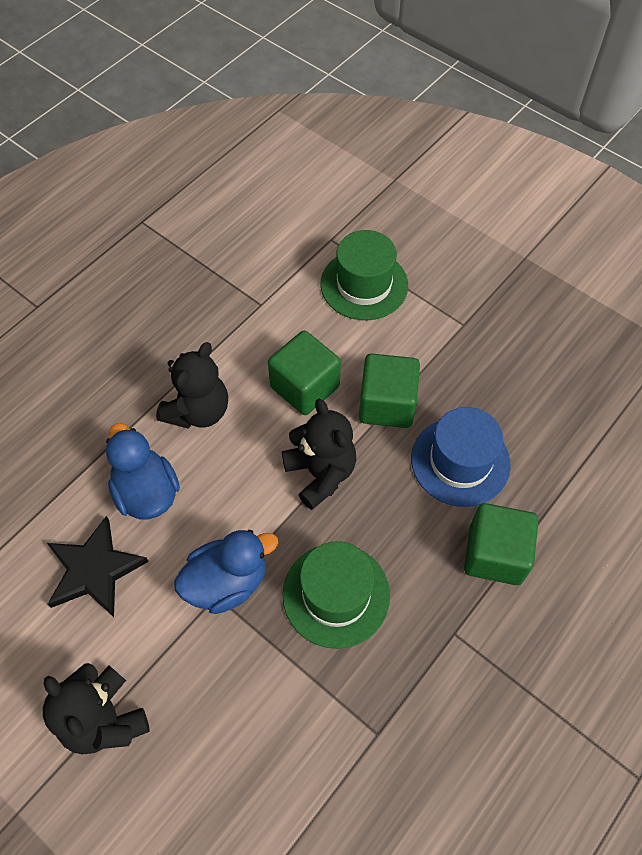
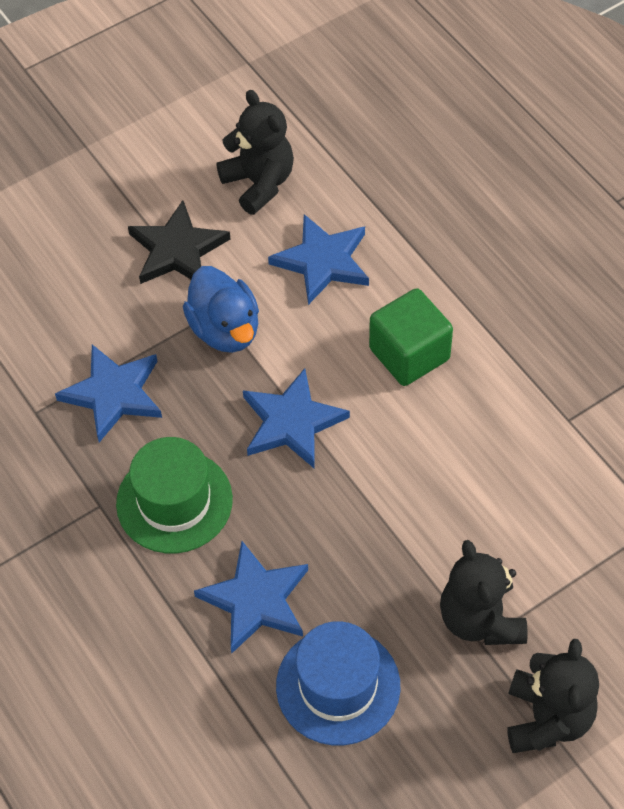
blue duck: 2 -> 1
blue star: 0 -> 4
green cube: 3 -> 1
green hat: 2 -> 1

